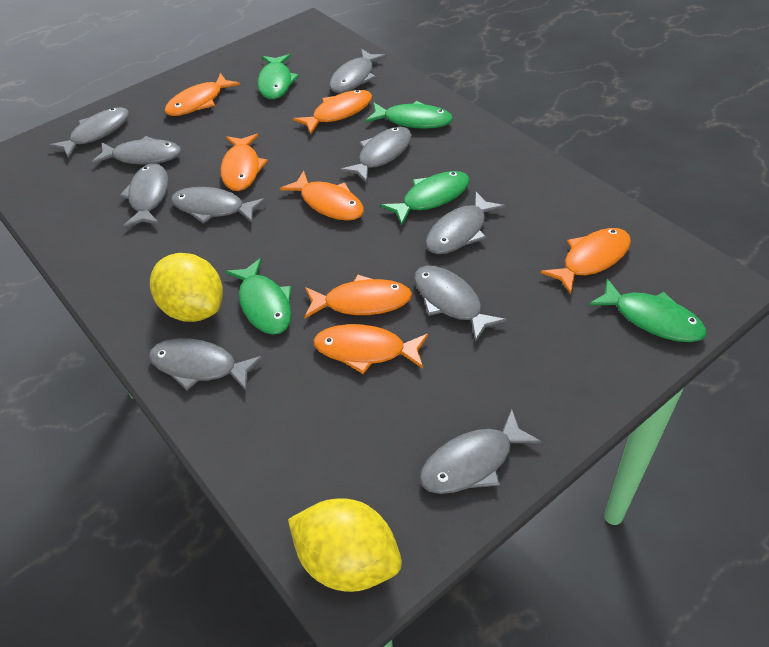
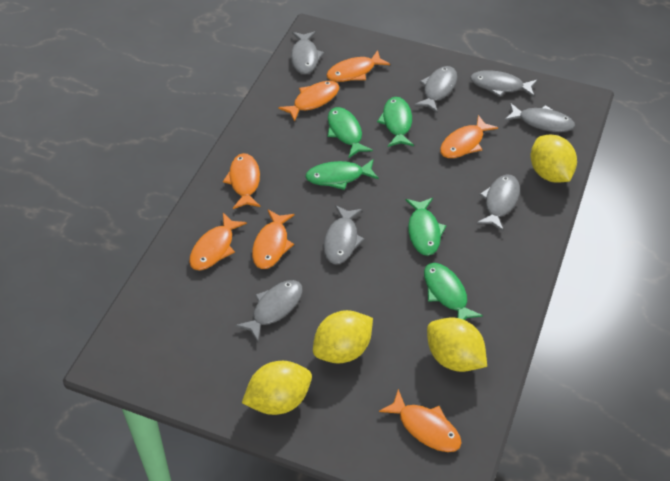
grey fish: 10 -> 7
yellow lemon: 2 -> 4

